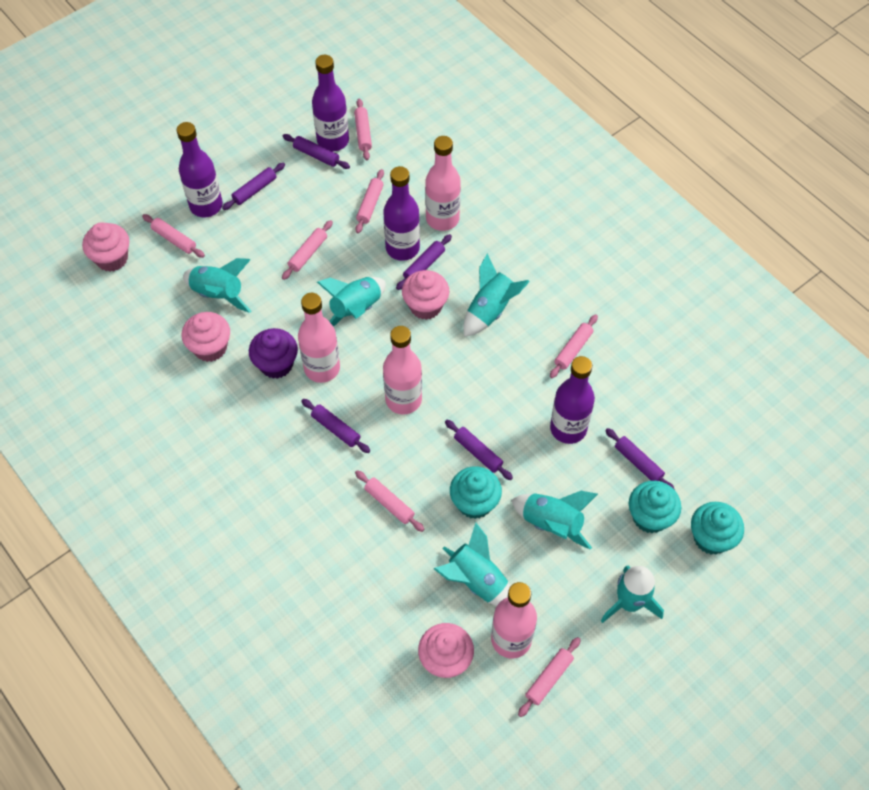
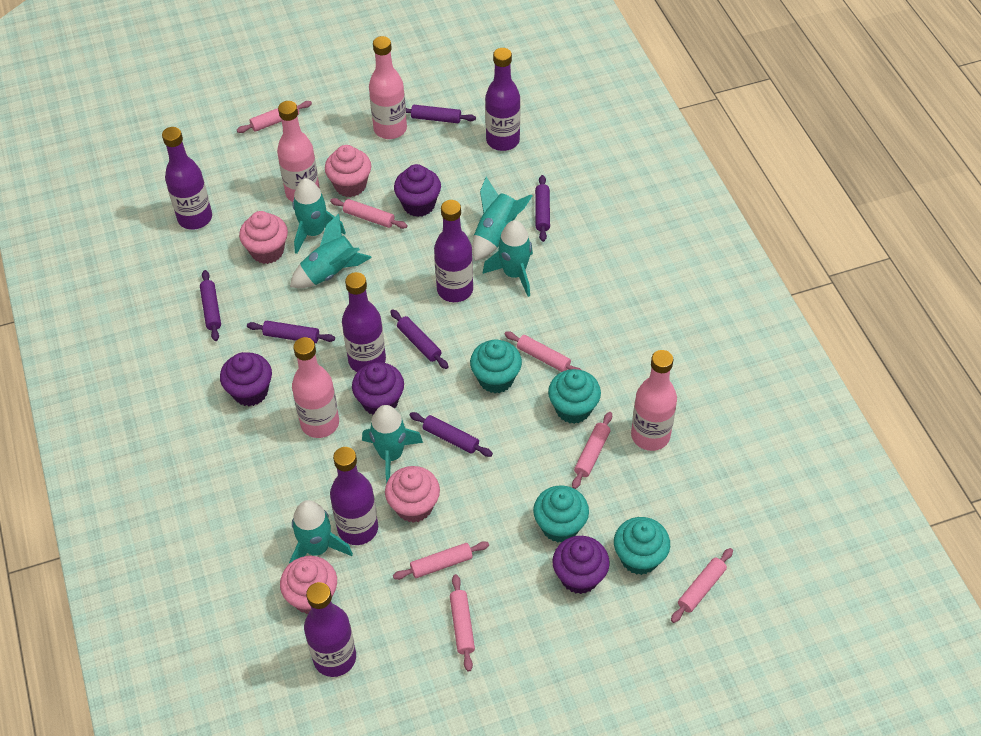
purple bottle: 4 -> 6
purple cupcake: 1 -> 4
turquoise cupcake: 3 -> 4

